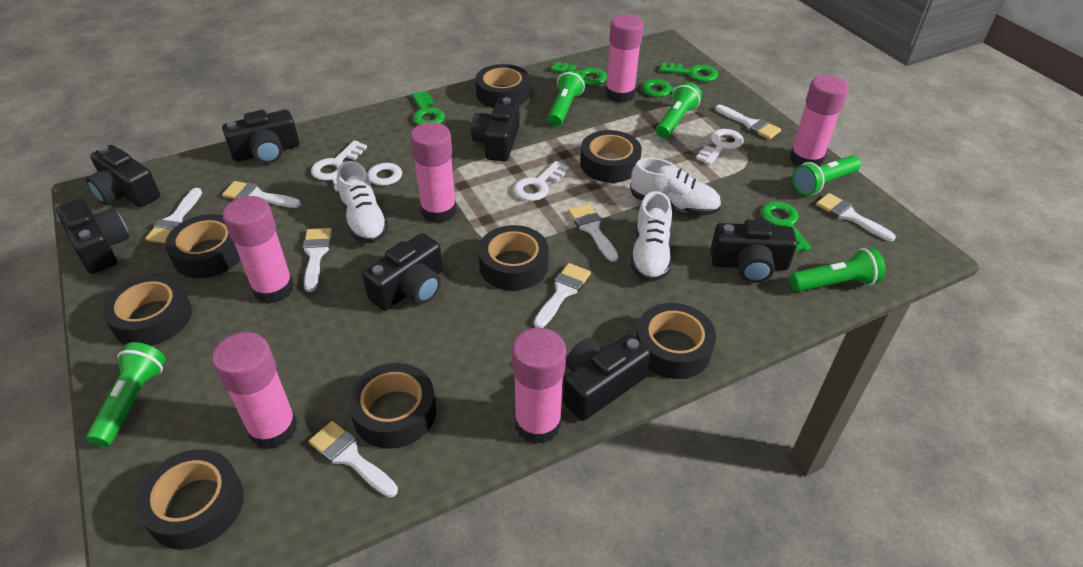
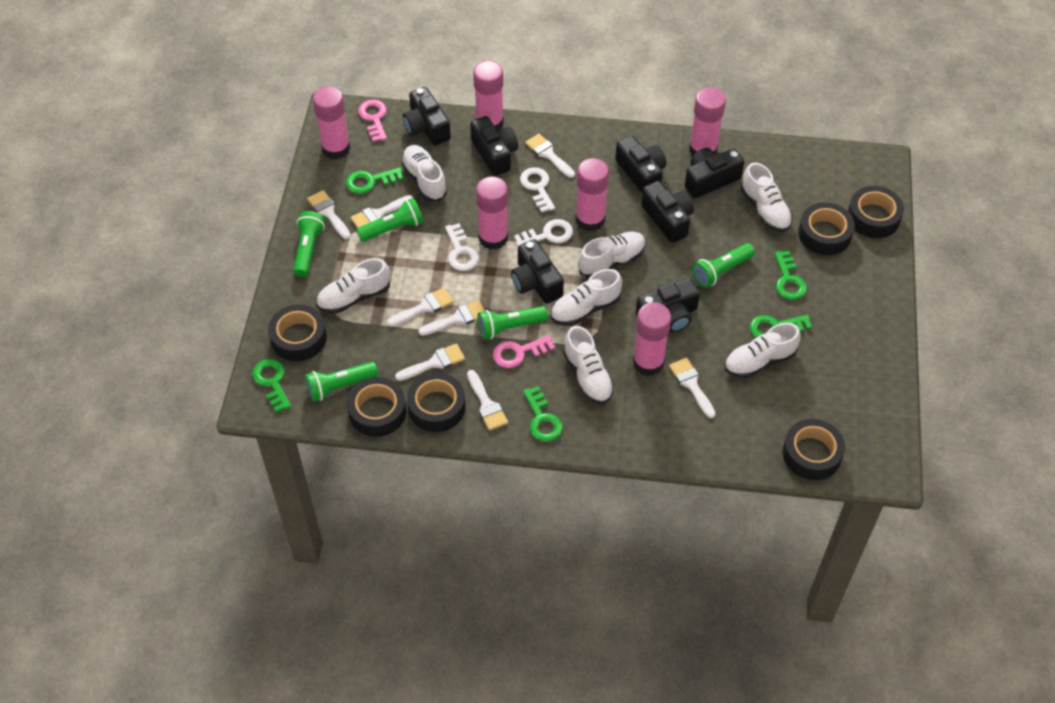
black tape: 8 -> 6
pink key: 0 -> 2
white key: 4 -> 3
white shoe: 3 -> 7

